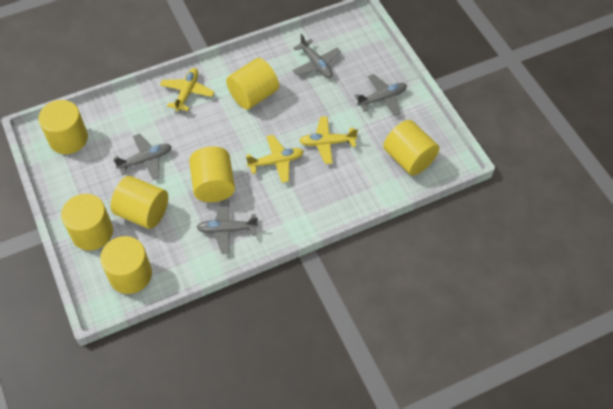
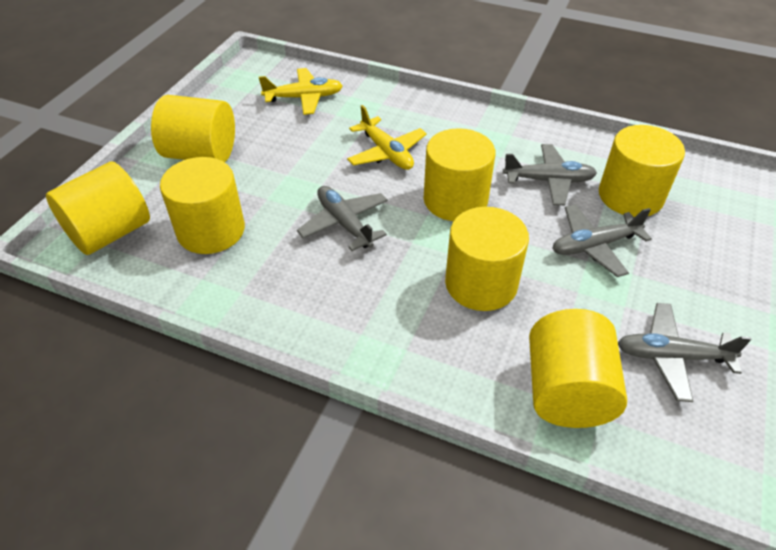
yellow plane: 3 -> 2

